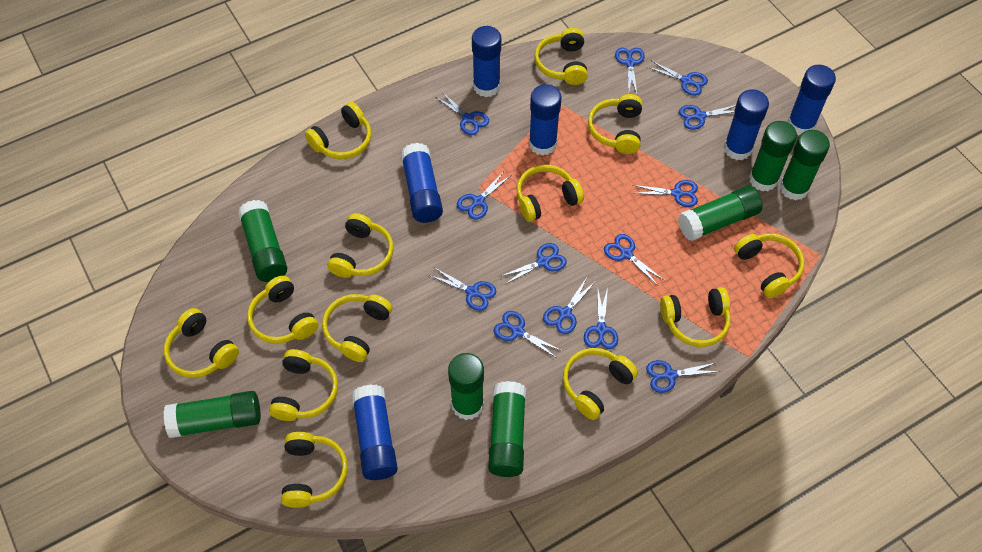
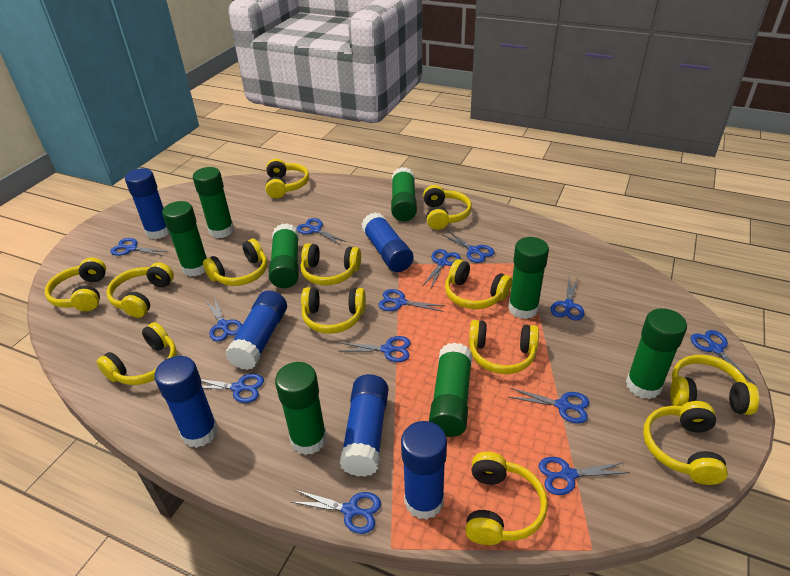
green glue stick: 7 -> 8

